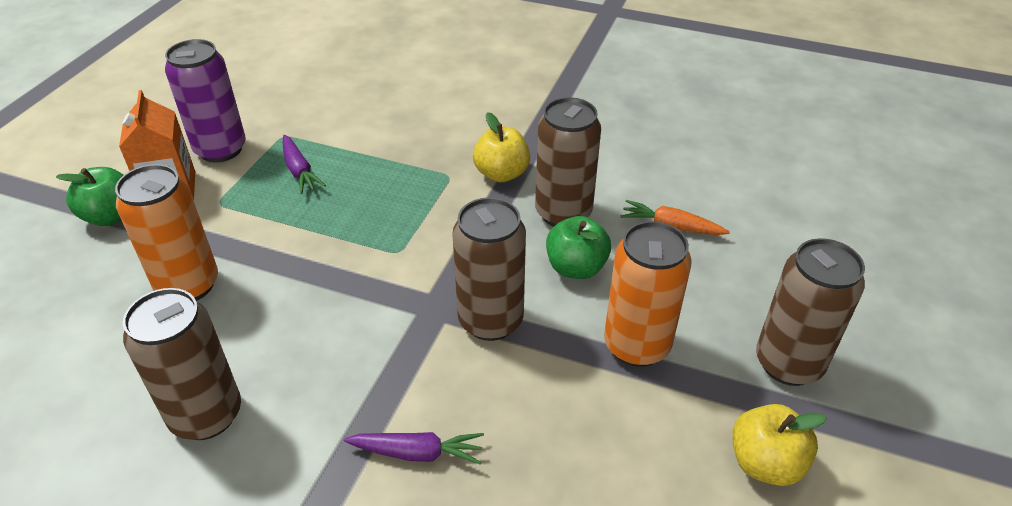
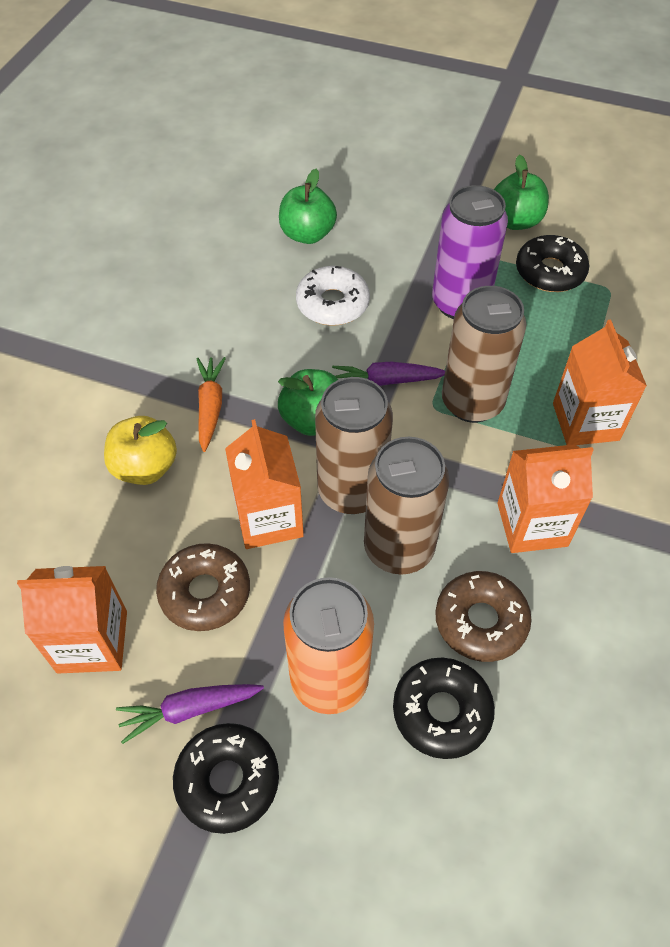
black donut: 0 -> 3
brown can: 4 -> 3
brown donut: 0 -> 2
green apple: 2 -> 3
orange can: 2 -> 1
orange carton: 1 -> 4
white donut: 0 -> 1
yellow apple: 2 -> 1

